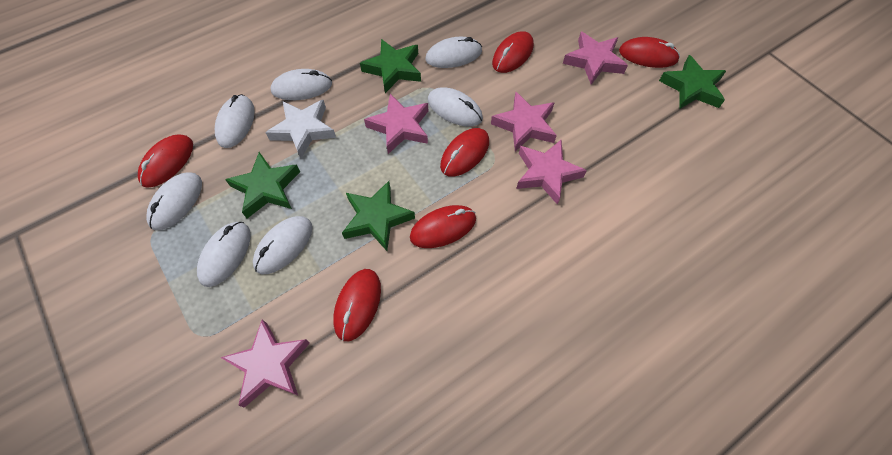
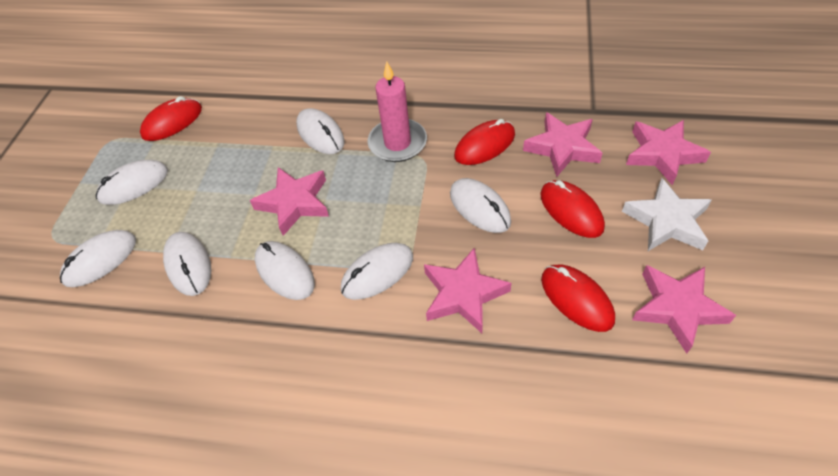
green star: 4 -> 0
pink candle: 0 -> 1
red mouse: 6 -> 4

